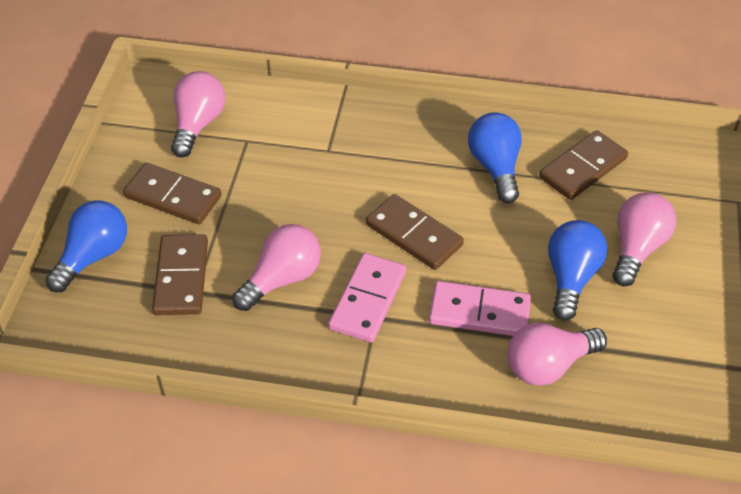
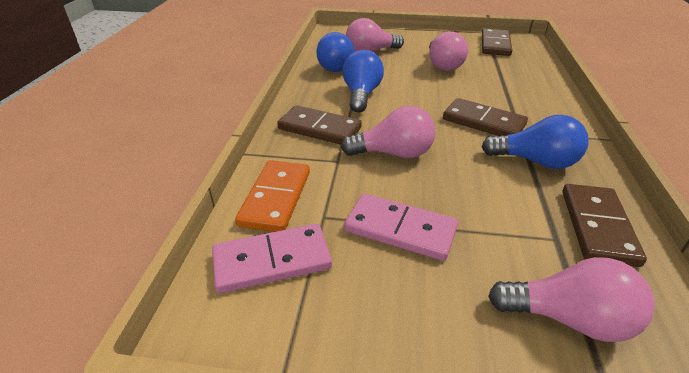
orange domino: 0 -> 1

